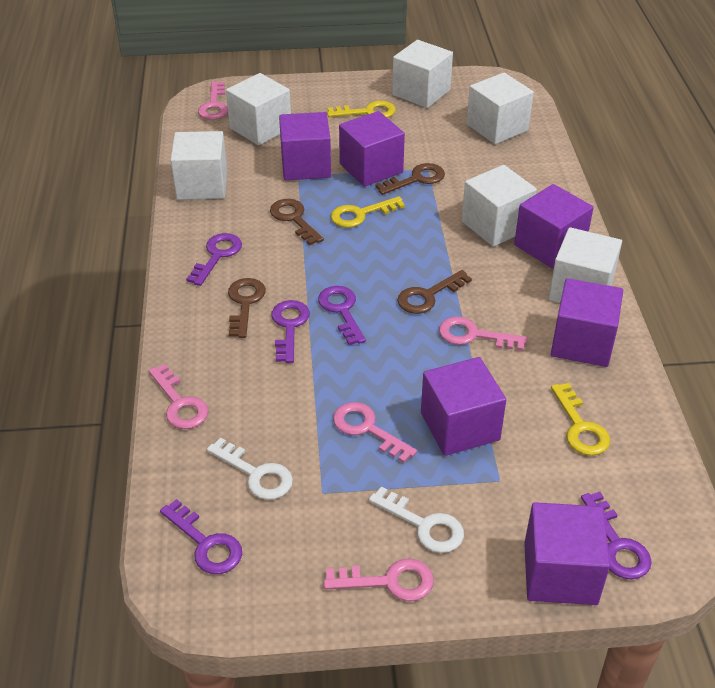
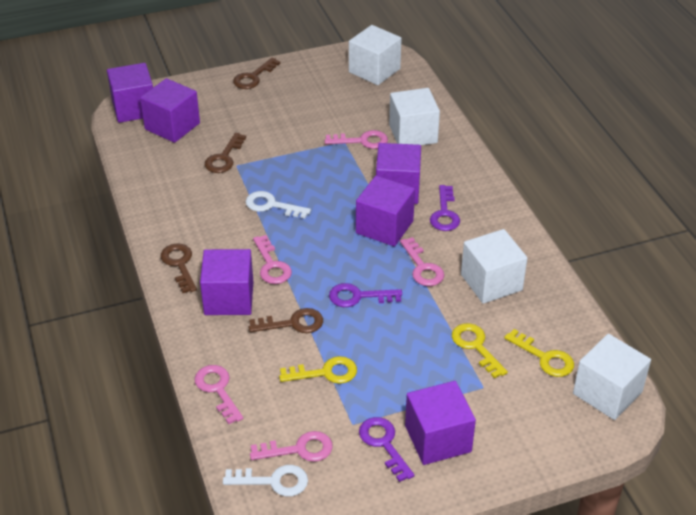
purple key: 5 -> 3
white cube: 6 -> 4

